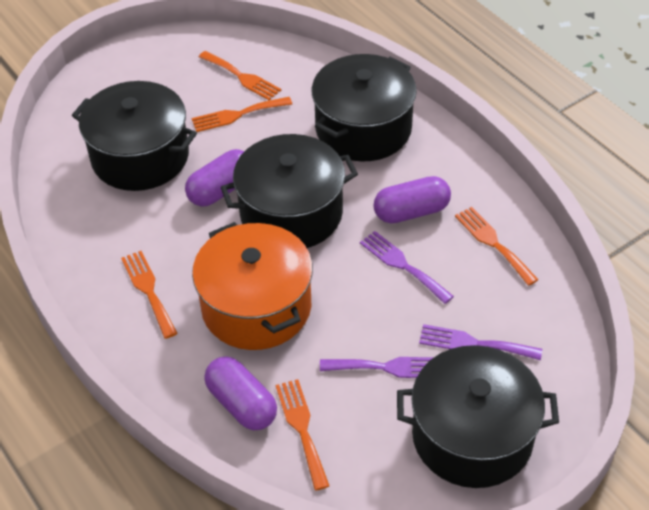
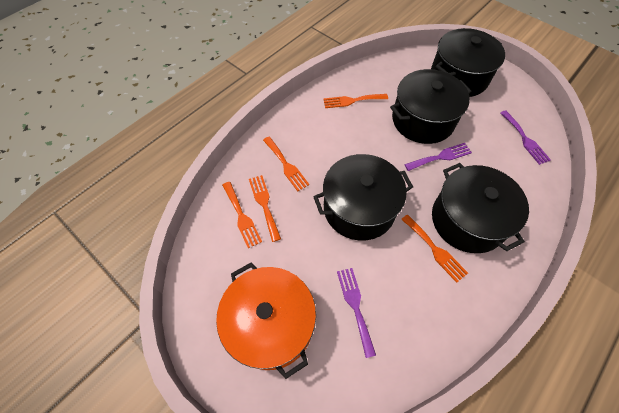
purple capsule: 3 -> 0

